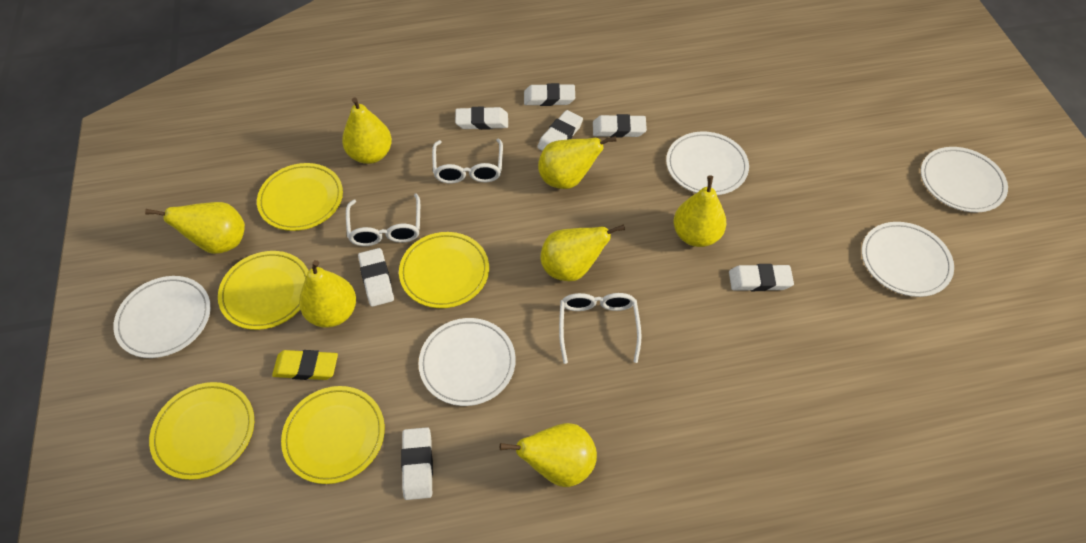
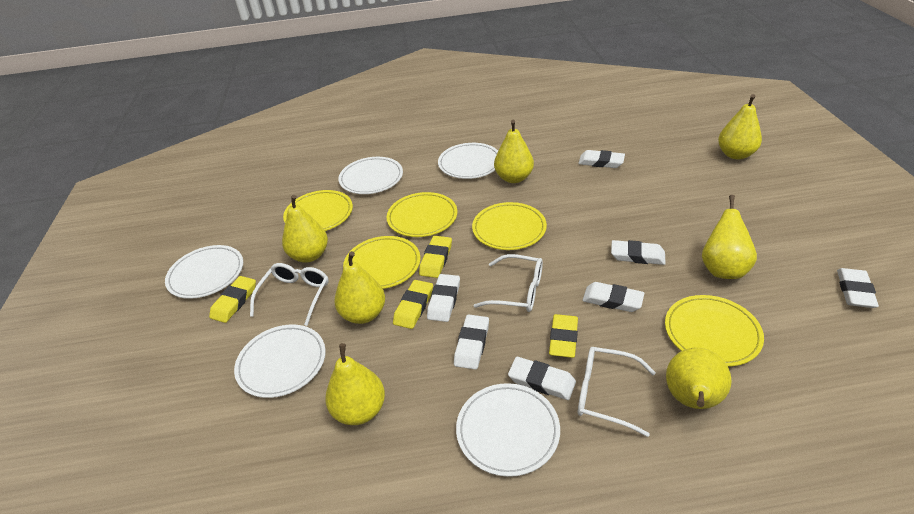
yellow eraser: 1 -> 4

